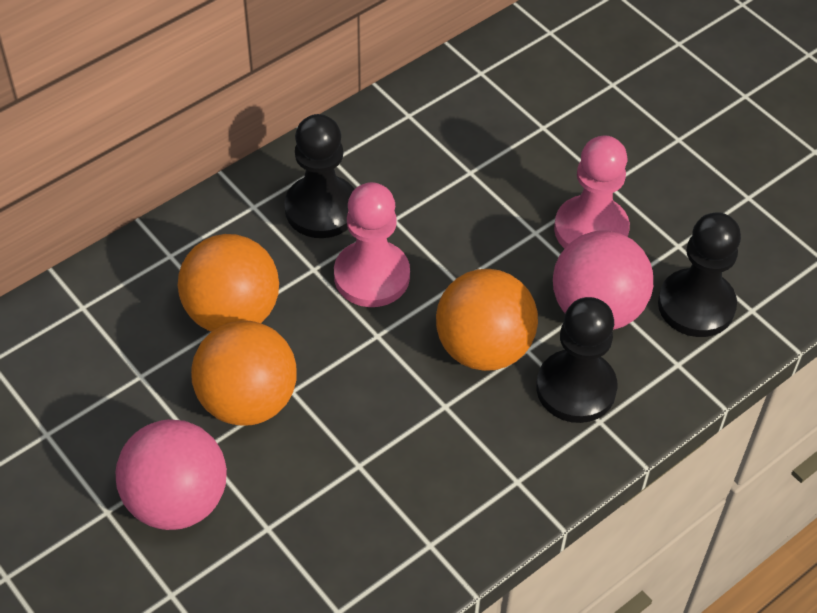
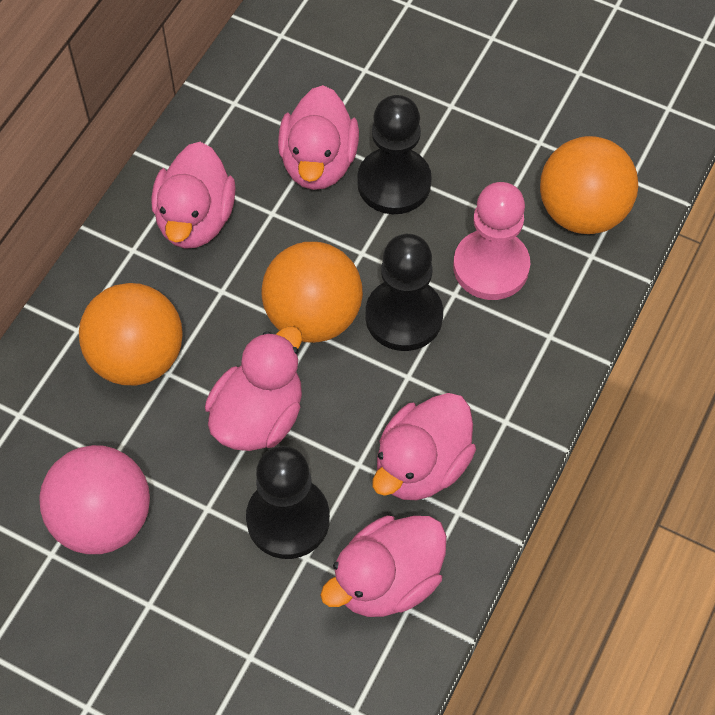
pink ball: 2 -> 1
pink duck: 0 -> 5
pink pawn: 2 -> 1

